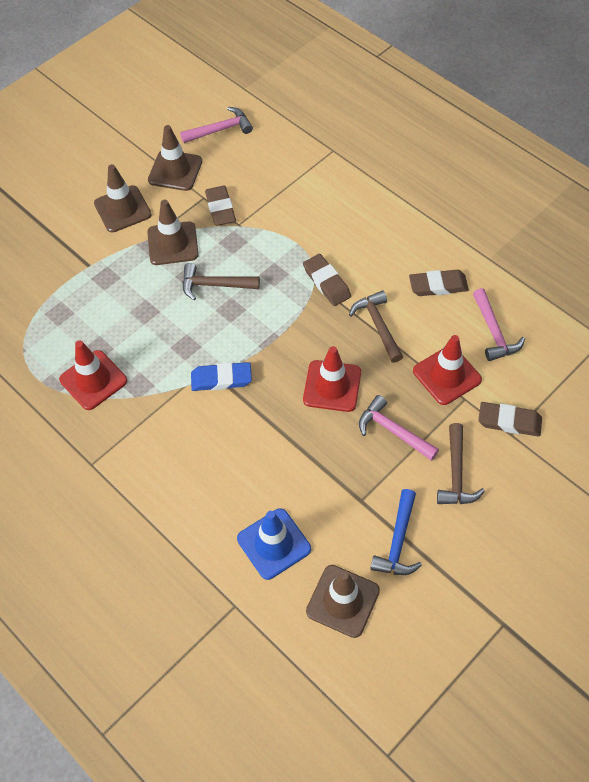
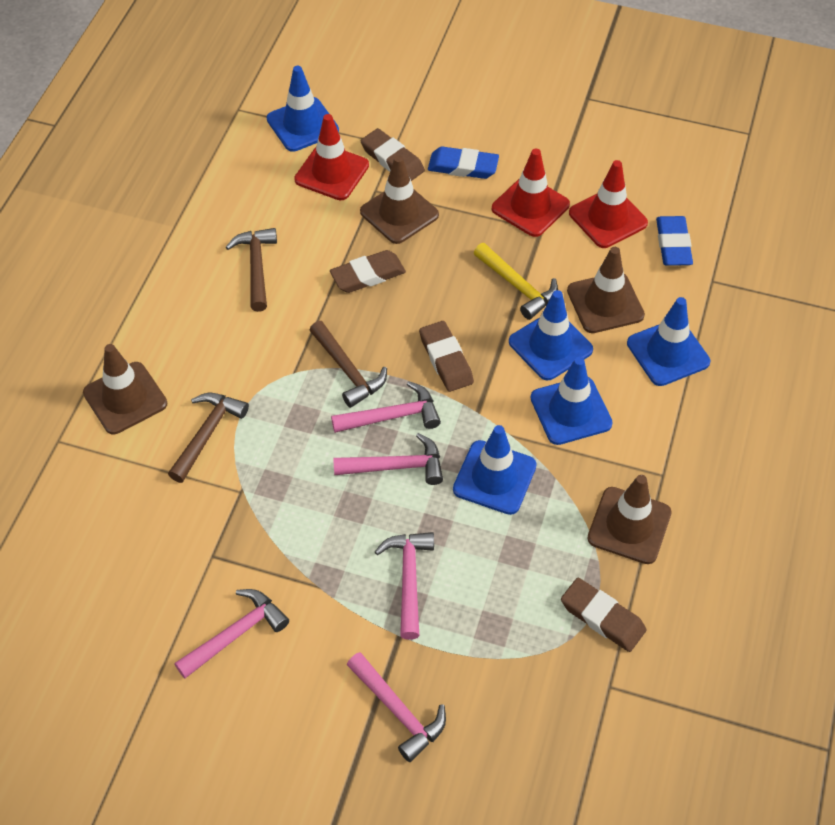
blue eraser: 1 -> 2
blue hammer: 1 -> 0
blue traffic cone: 1 -> 5
pink hammer: 3 -> 5
yellow hammer: 0 -> 1

